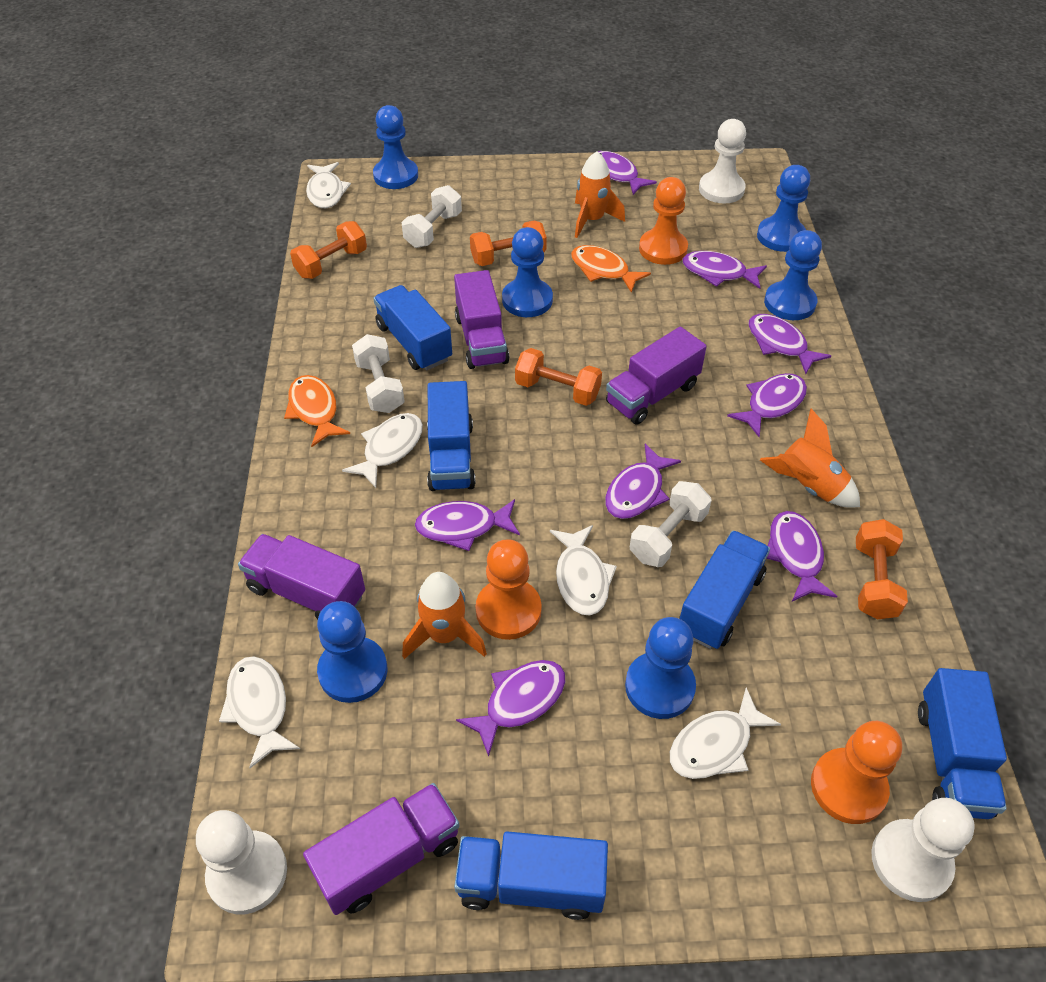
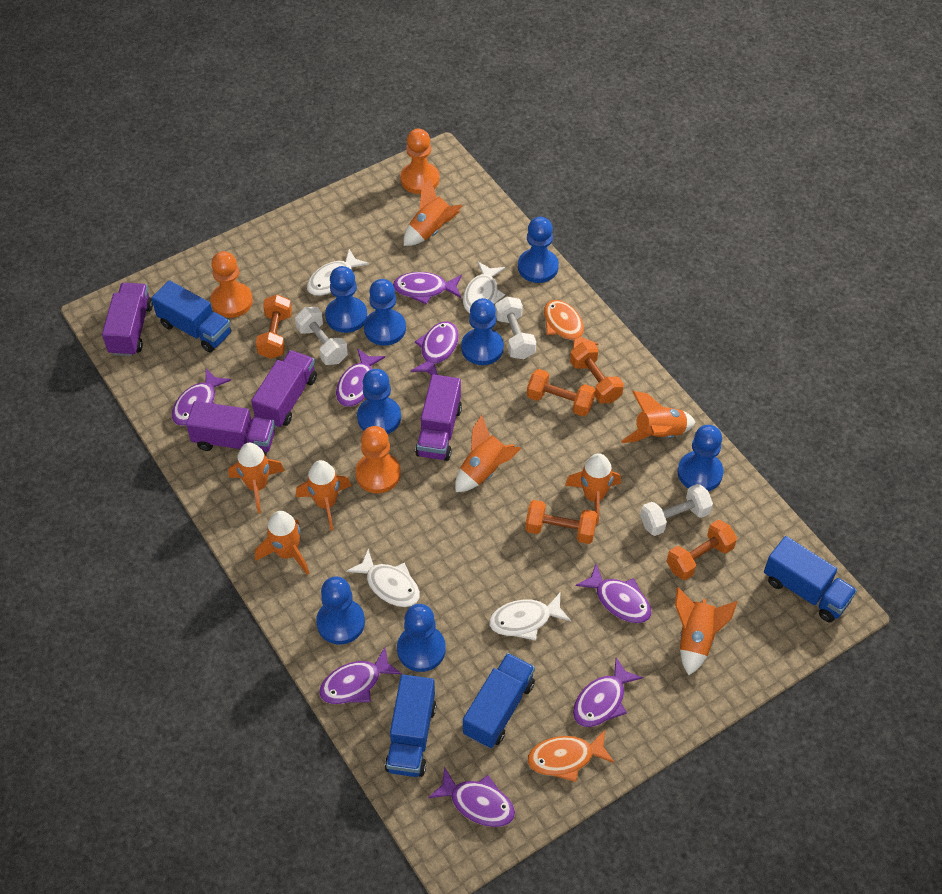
blue pawn: 6 -> 8
blue truck: 5 -> 4
orange dumbbell: 4 -> 5
orange rocket: 3 -> 8
white fish: 5 -> 4
white pawn: 3 -> 0

